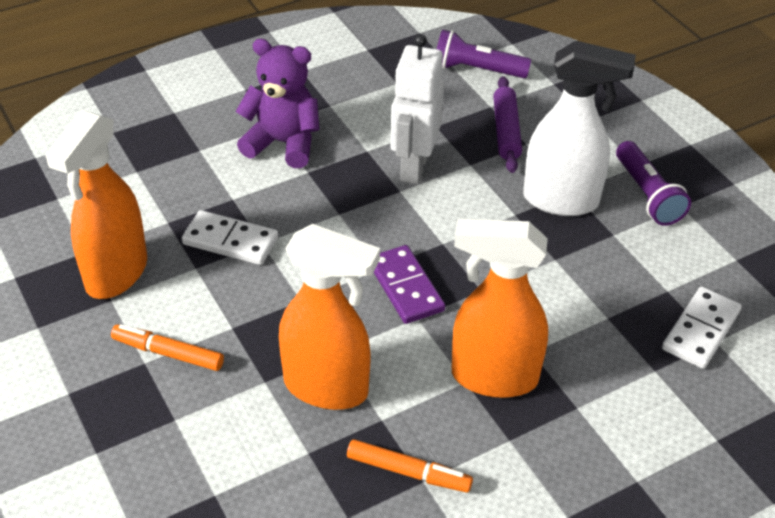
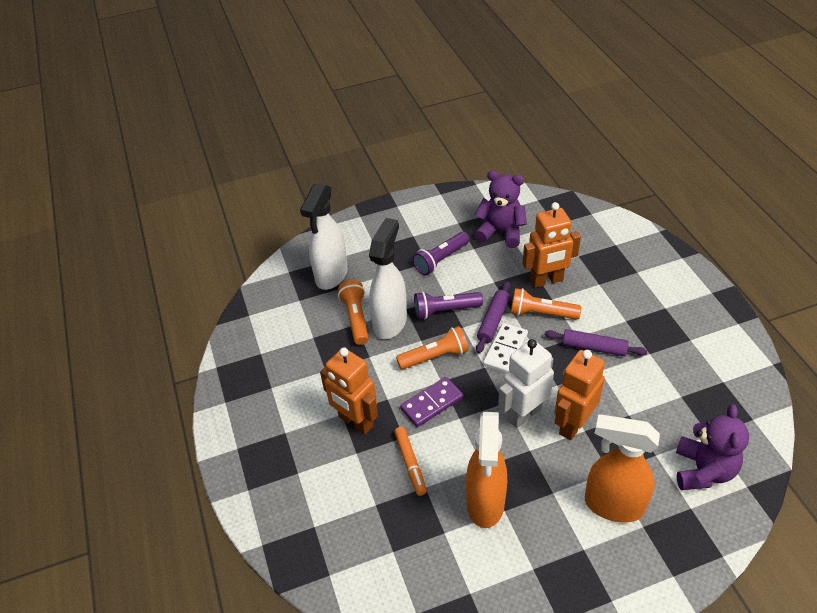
orange flashlight: 0 -> 3
orange marker: 2 -> 1
orange robot: 0 -> 3
orange spray bottle: 3 -> 2
purple rolling pin: 1 -> 2
purple teddy bear: 1 -> 2
white domino: 2 -> 1
white spray bottle: 1 -> 2

